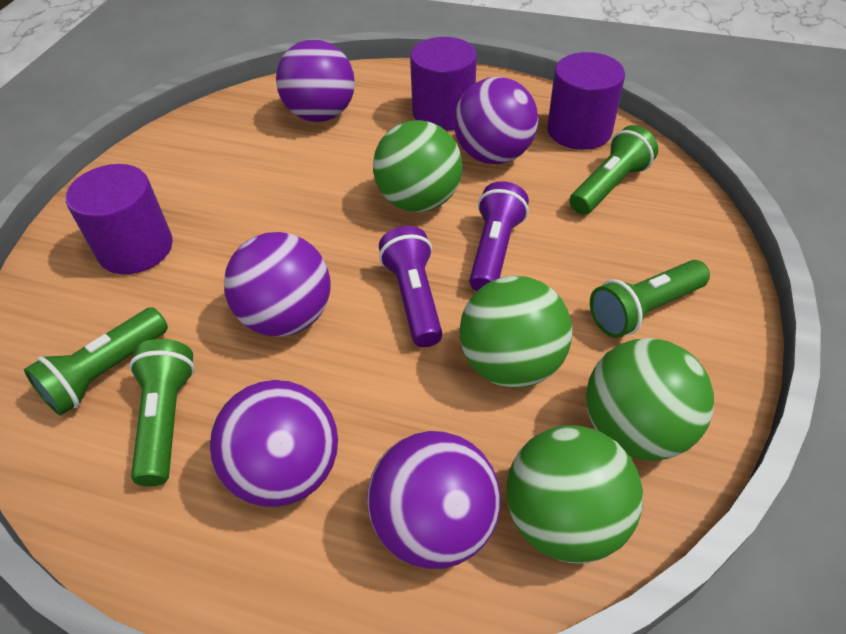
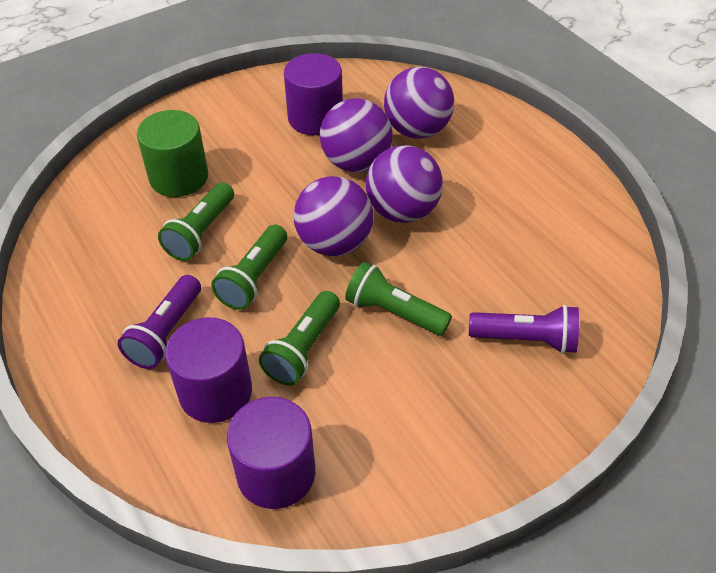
green ball: 4 -> 0
green cylinder: 0 -> 1
purple ball: 5 -> 4

